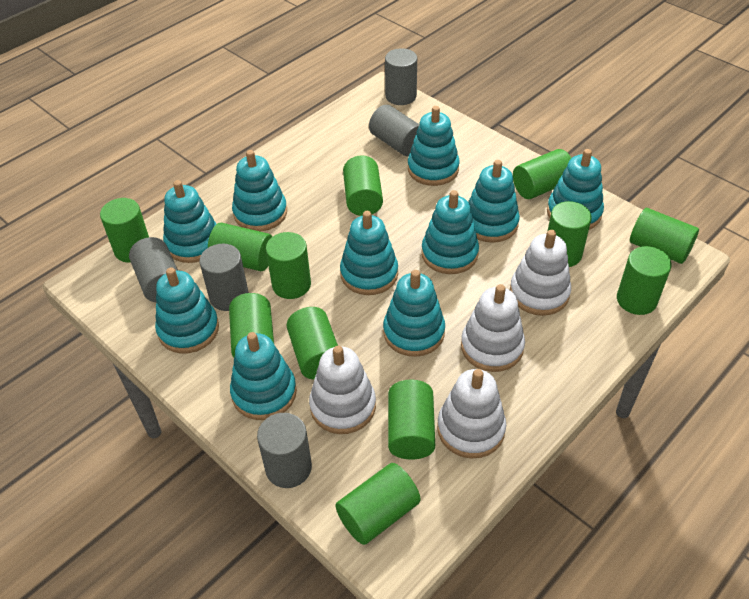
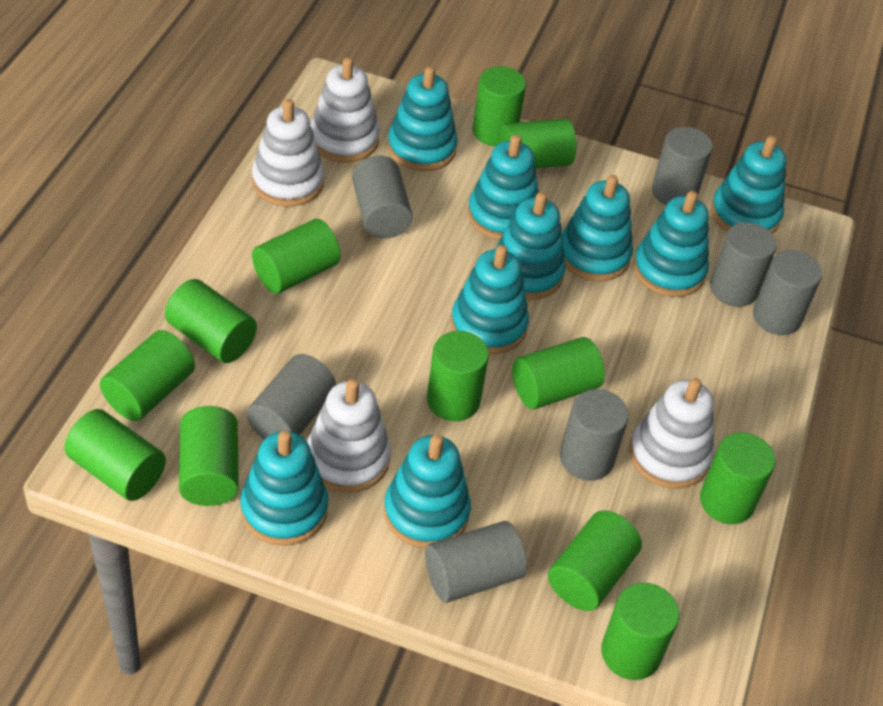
grey cylinder: 5 -> 7
turquoise stacking toy: 10 -> 9

